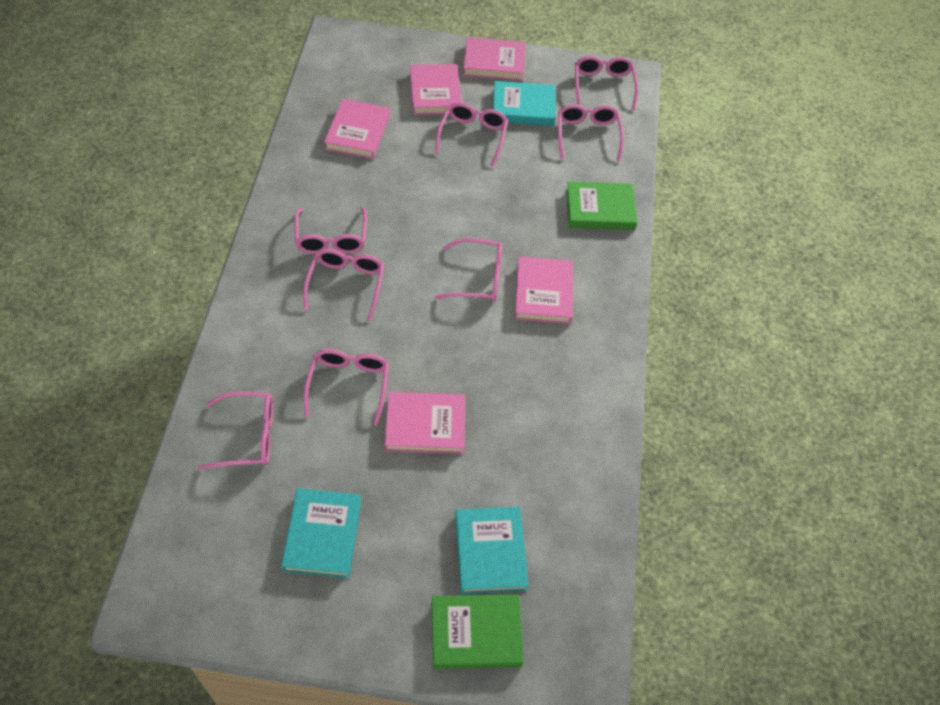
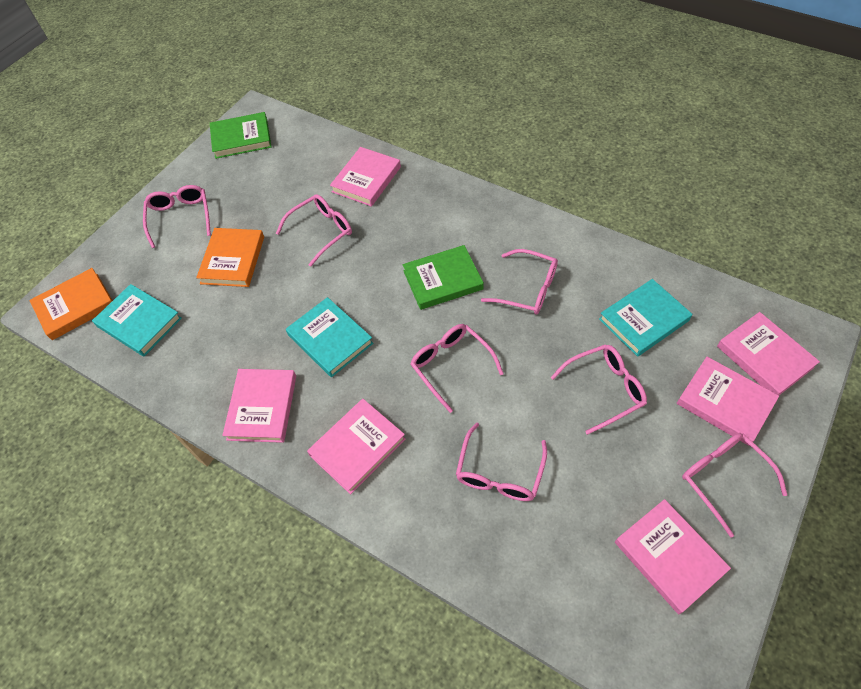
orange book: 0 -> 2
pink book: 5 -> 6
pink glasses: 8 -> 7

